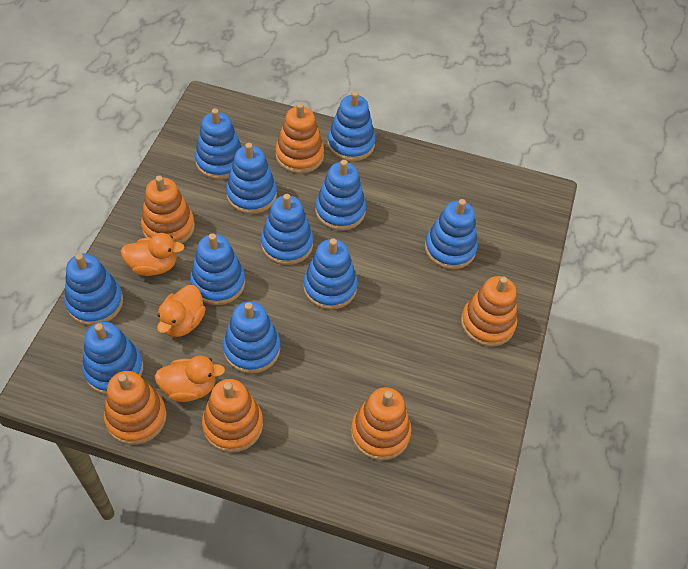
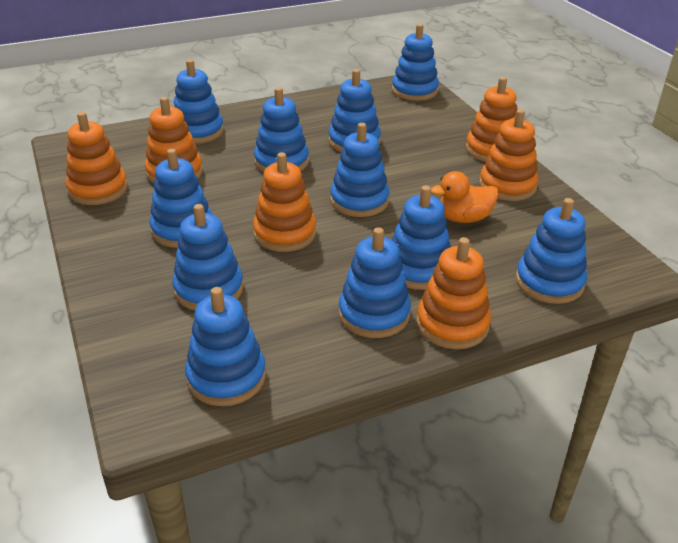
orange duck: 3 -> 1

